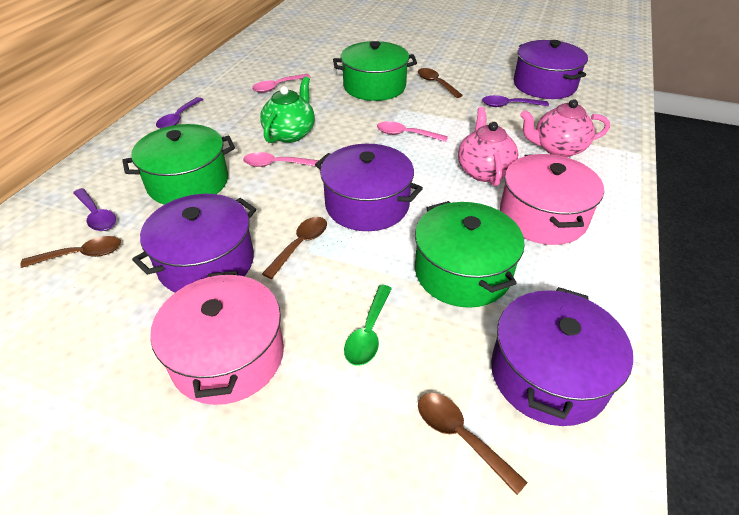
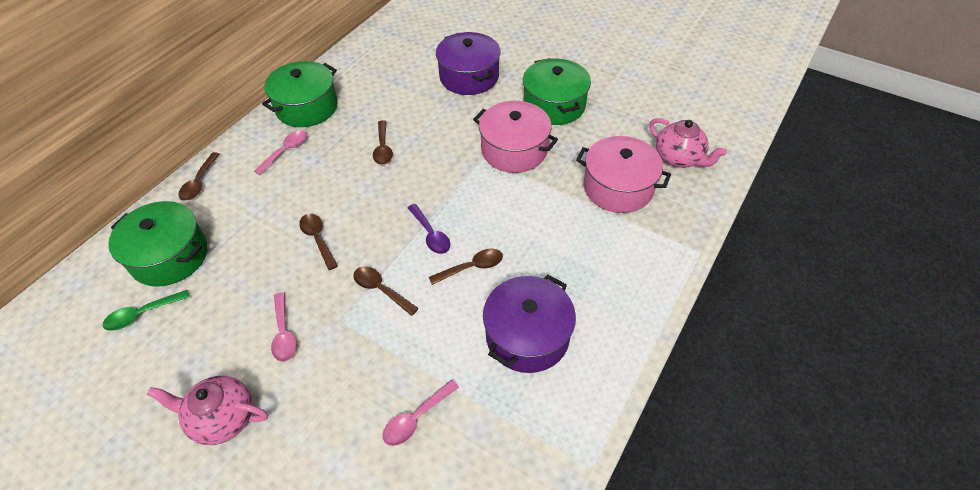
brown spoon: 4 -> 5
green teapot: 1 -> 0
purple pot: 4 -> 2
purple spoon: 3 -> 1

